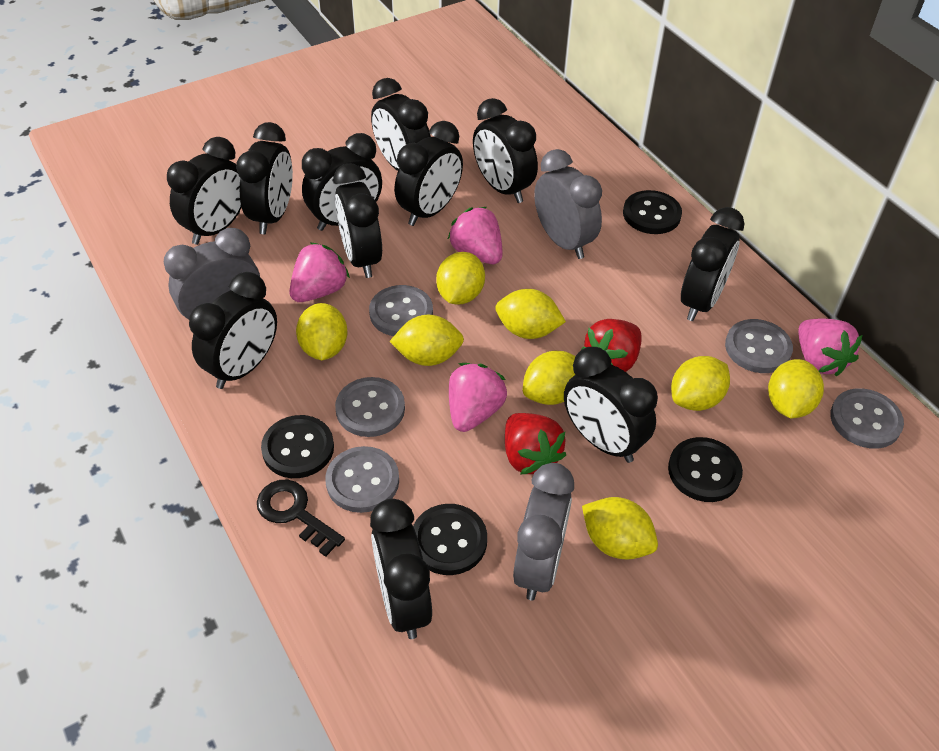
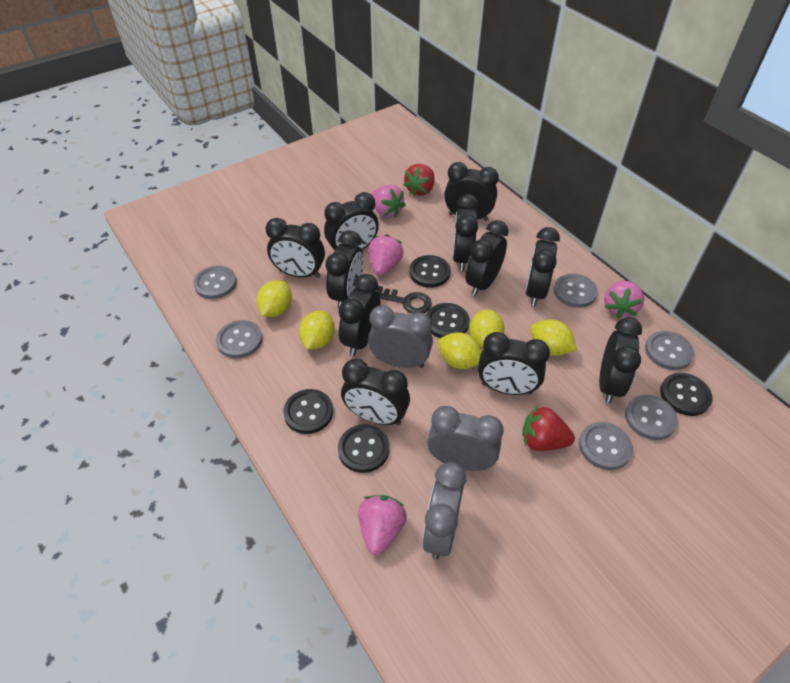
black button: 4 -> 5
grey button: 5 -> 6
yellow lemon: 8 -> 5

